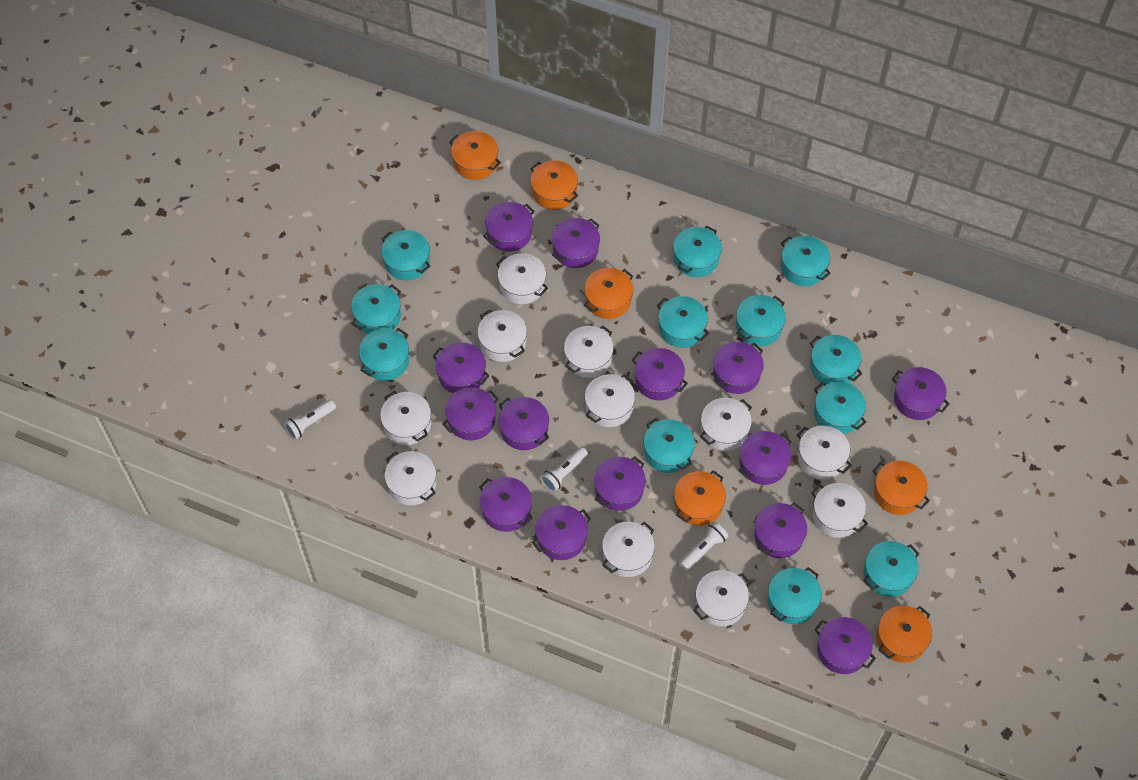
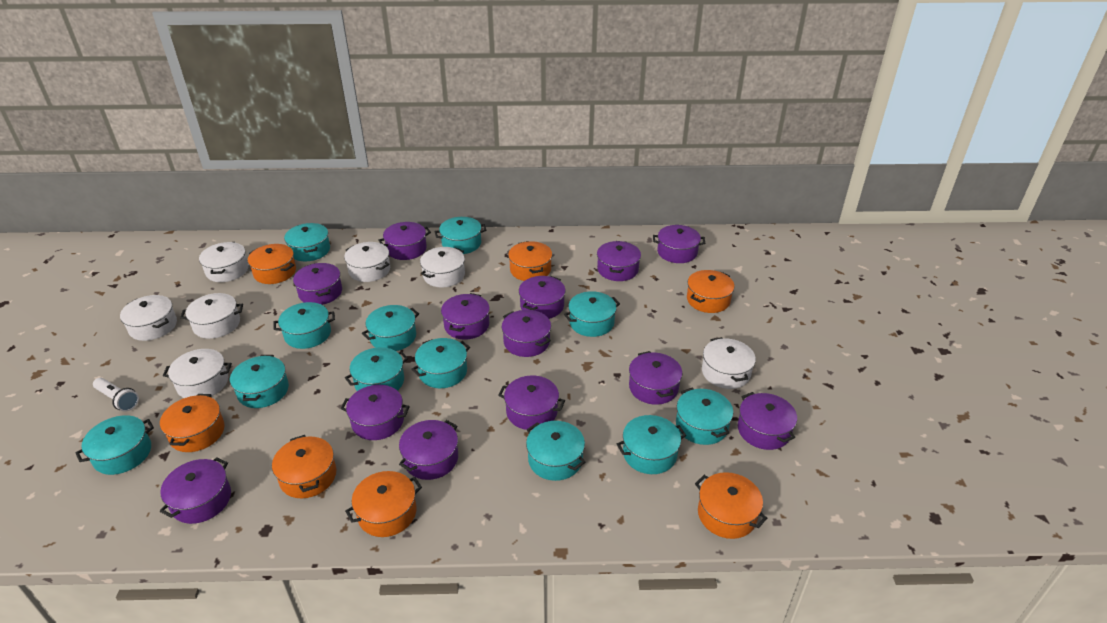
orange pot: 6 -> 7
purple pot: 14 -> 13
white flashlight: 3 -> 1
white pot: 11 -> 7

